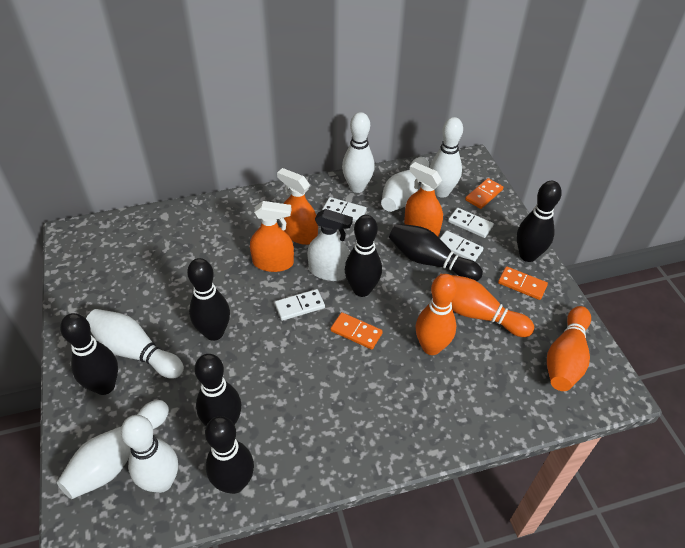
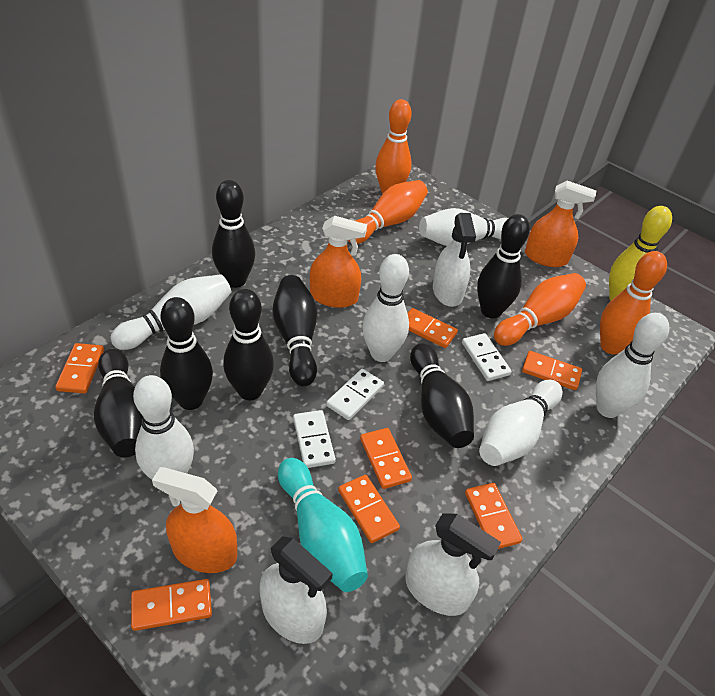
orange bowling pin: 3 -> 4
orange domino: 3 -> 7
turquoise bowling pin: 0 -> 1
white domino: 4 -> 3
white spray bottle: 1 -> 3
yellow bowling pin: 0 -> 1

